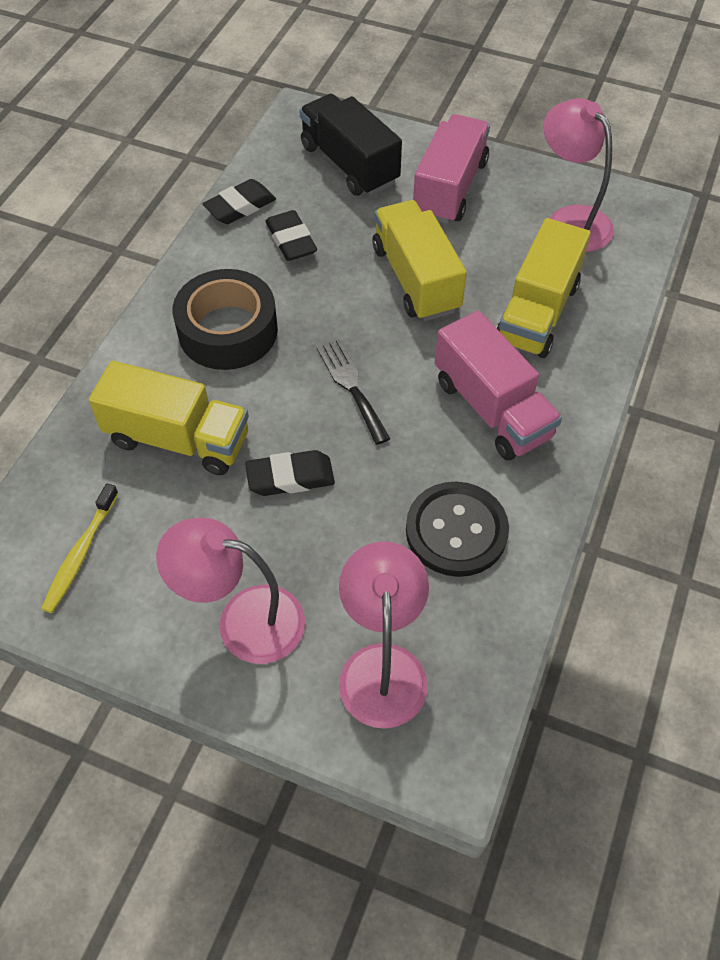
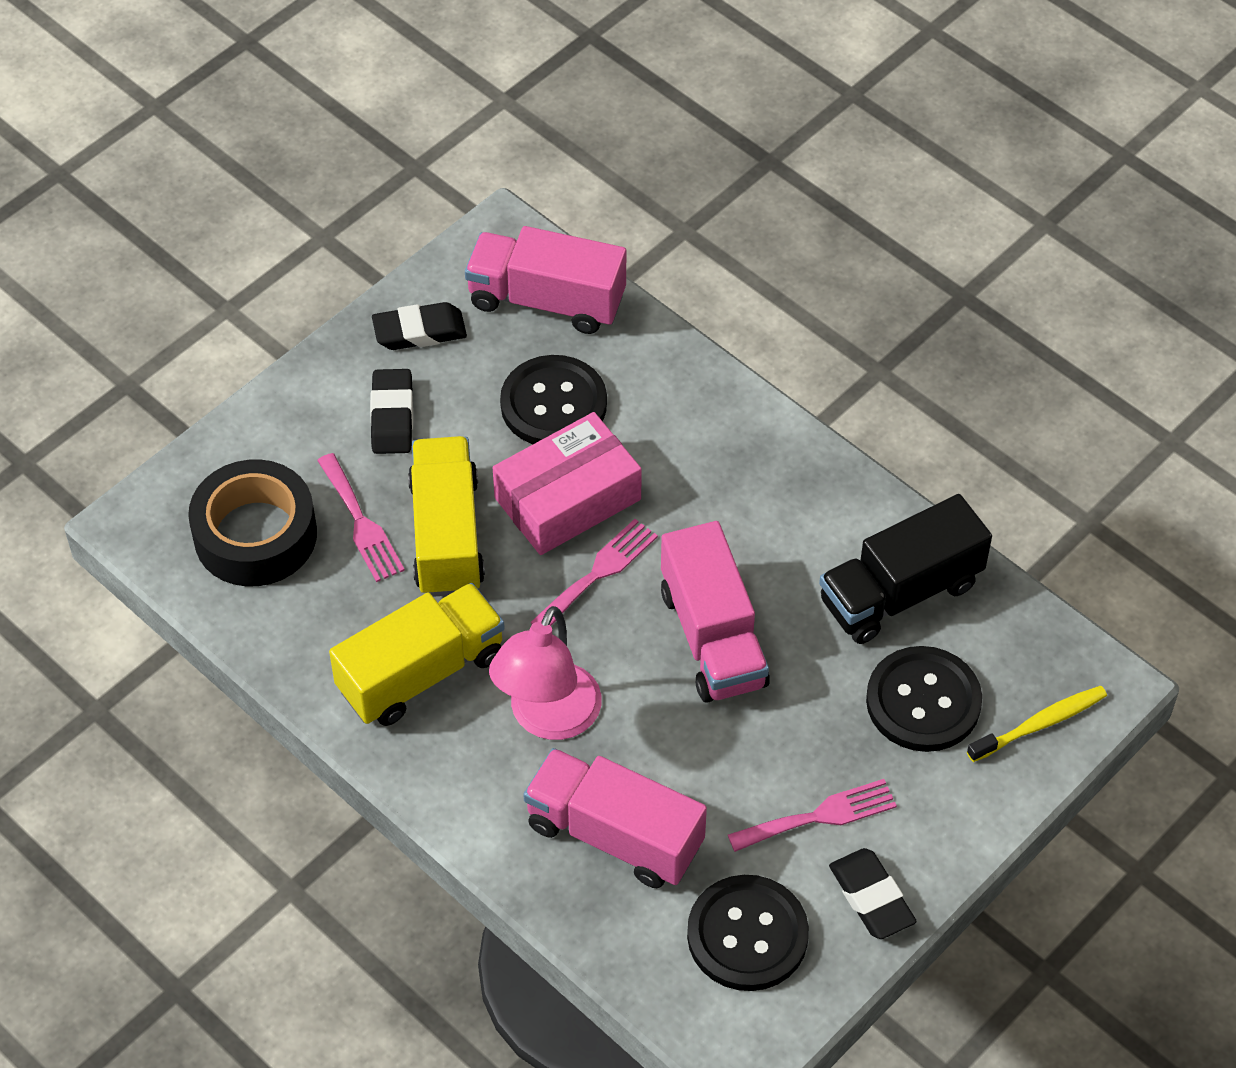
black button: 1 -> 3
black fork: 1 -> 0
pink box: 0 -> 1
pink fork: 0 -> 3
pink lamp: 3 -> 1
pink truck: 2 -> 3
yellow truck: 3 -> 2

